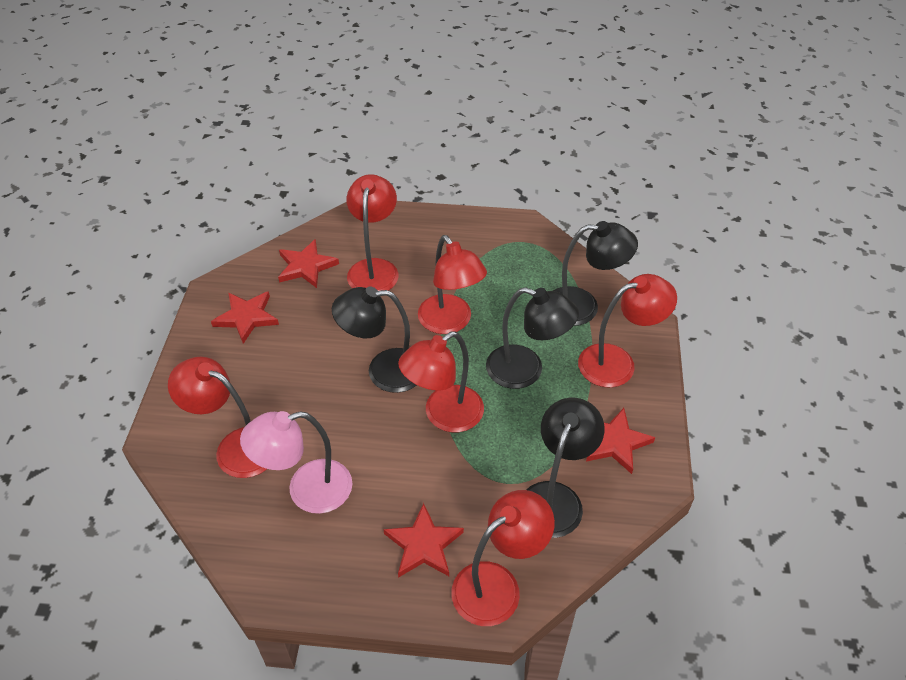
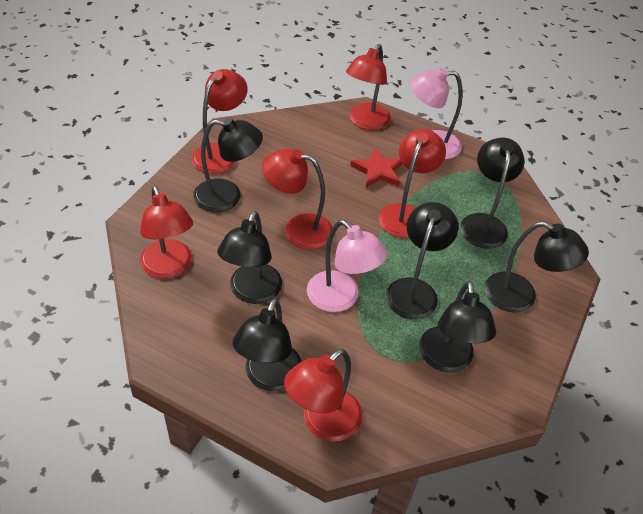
black lamp: 4 -> 7
pink lamp: 1 -> 2
red star: 4 -> 1

